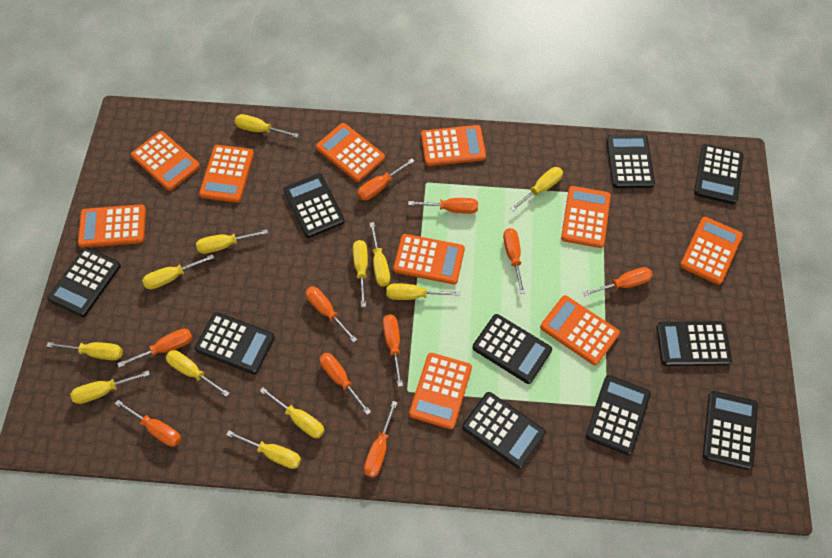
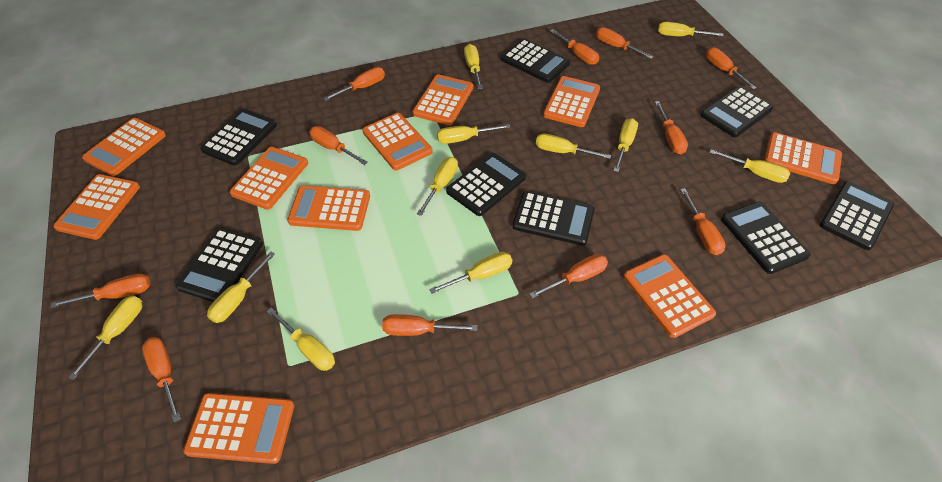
black calculator: 10 -> 8
orange screwdriver: 10 -> 11
yellow screwdriver: 12 -> 11

